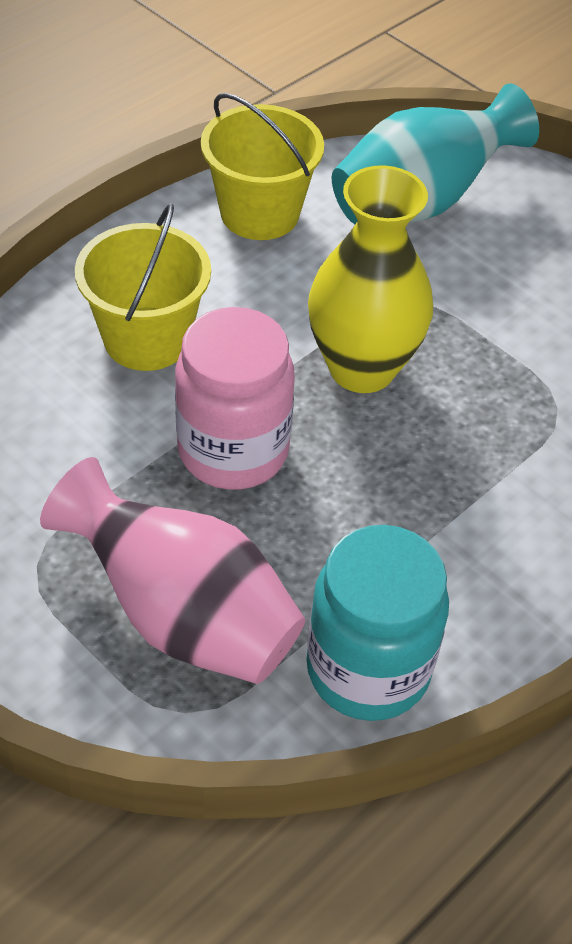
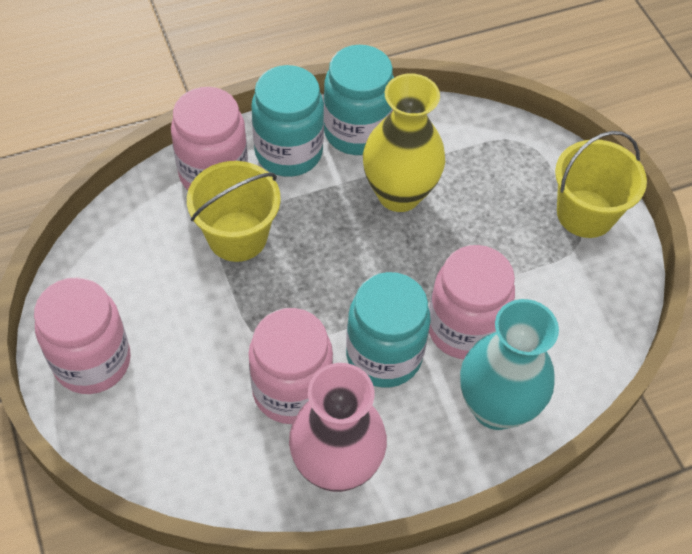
pink jar: 1 -> 4
turquoise jar: 1 -> 3

